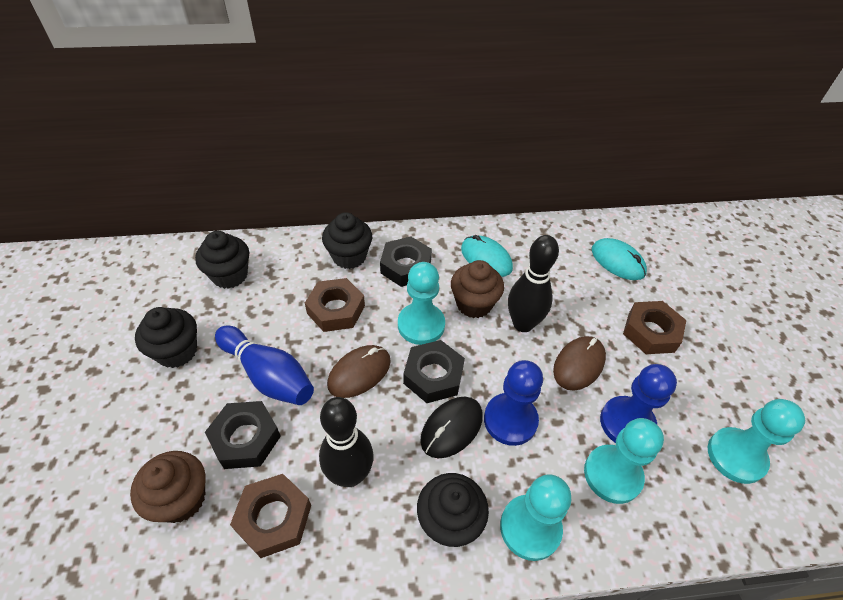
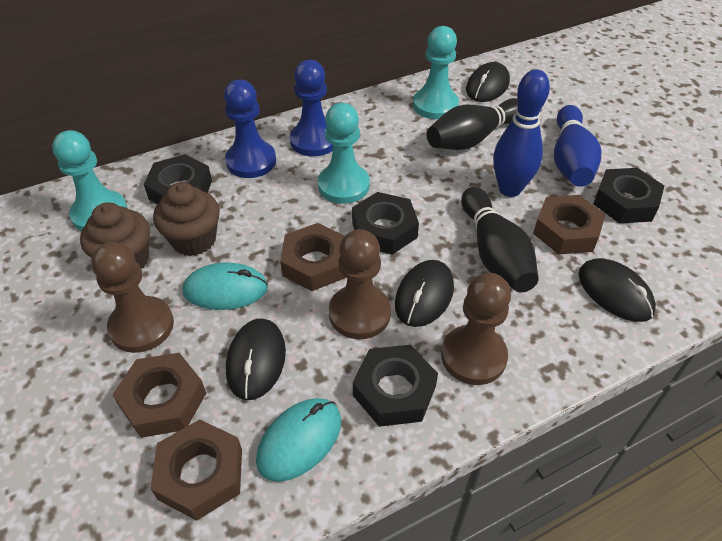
black cupcake: 4 -> 0
black mouse: 1 -> 4
black nut: 3 -> 4
blue bowling pin: 1 -> 2
brown mouse: 2 -> 0
brown nut: 3 -> 4
brown pawn: 0 -> 3
turquoise pawn: 4 -> 3

